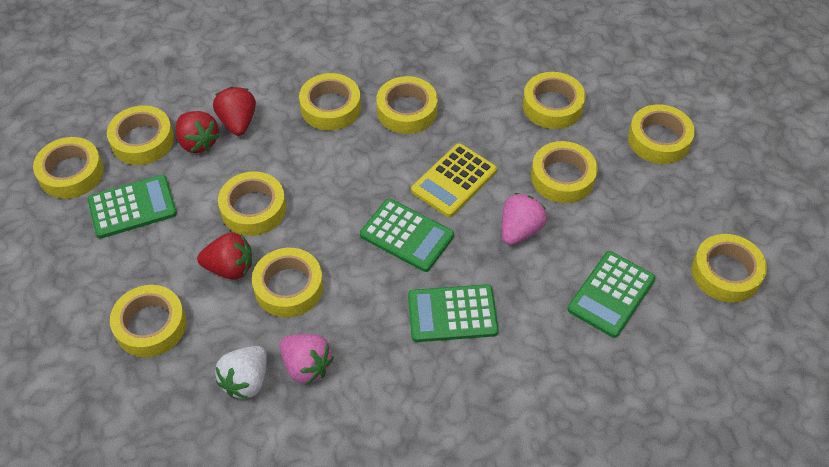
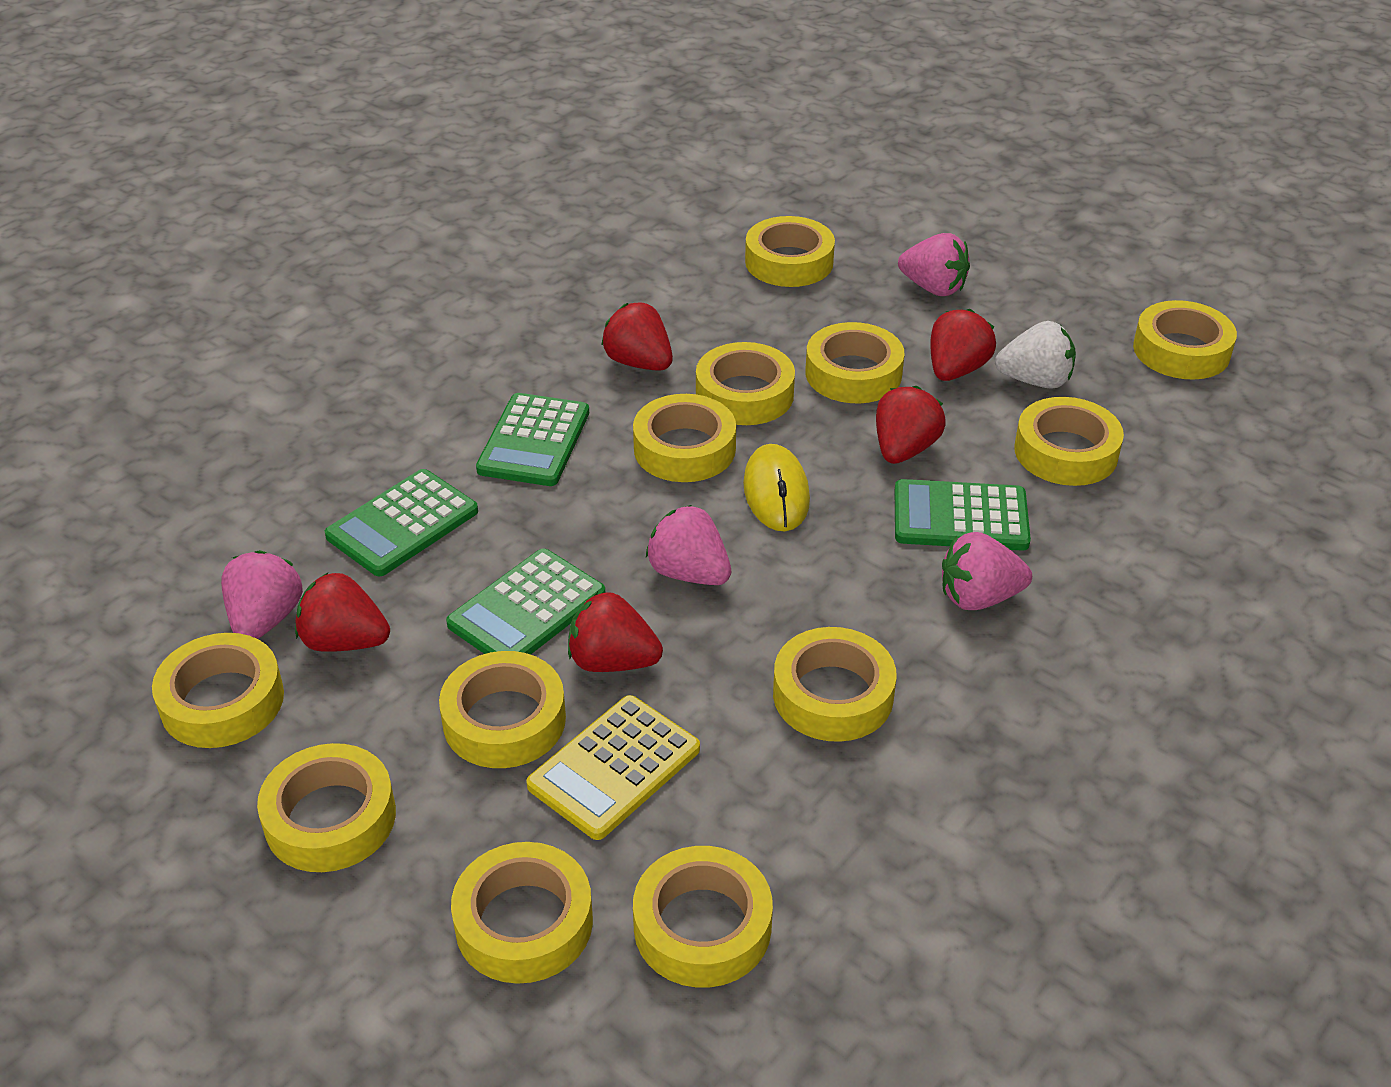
pink strawberry: 2 -> 4
red strawberry: 3 -> 5
yellow mouse: 0 -> 1
yellow tape: 11 -> 12

